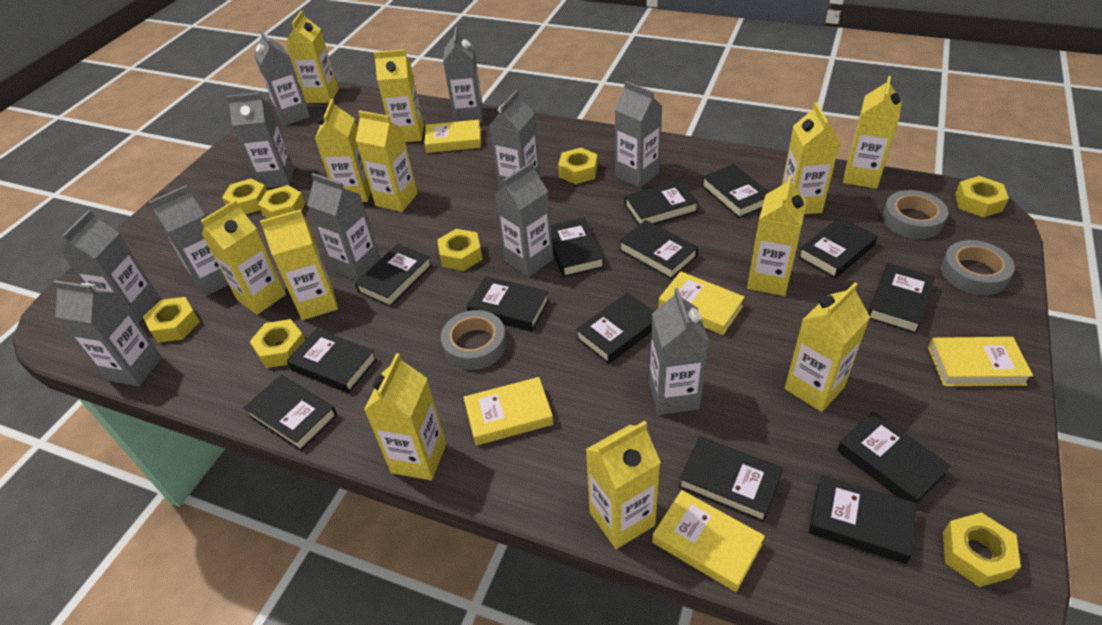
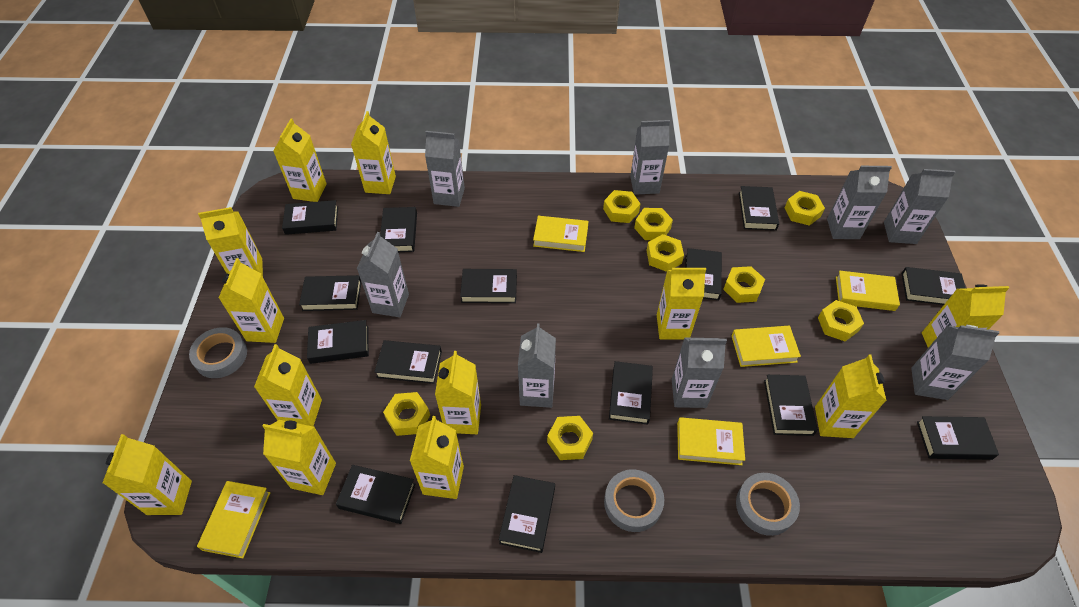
grey carton: 11 -> 8

